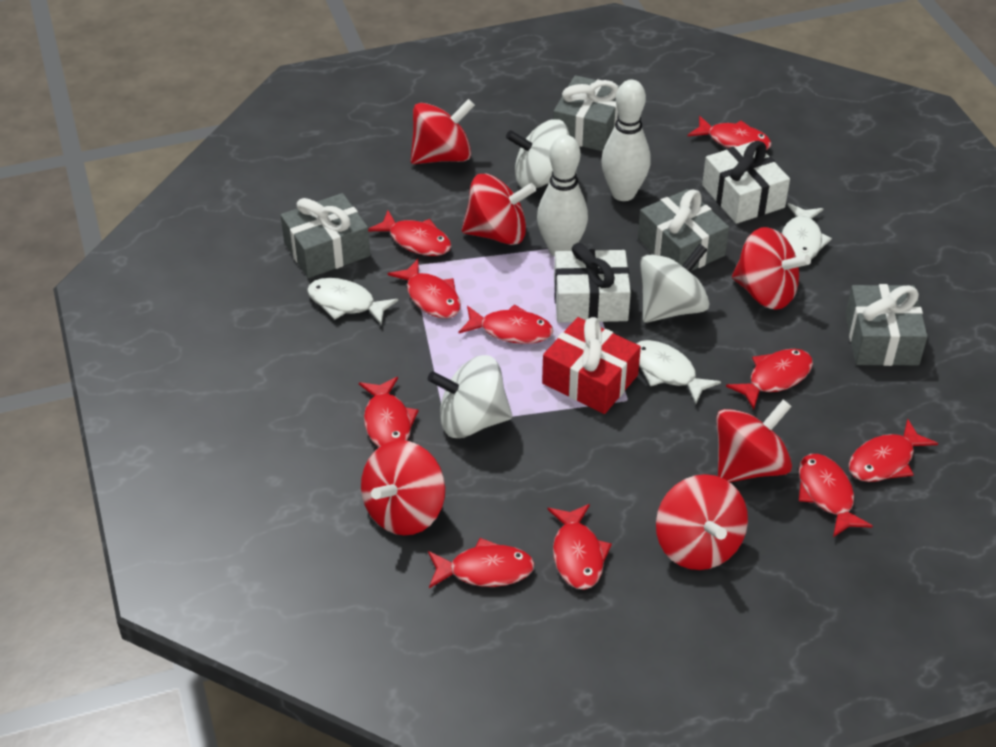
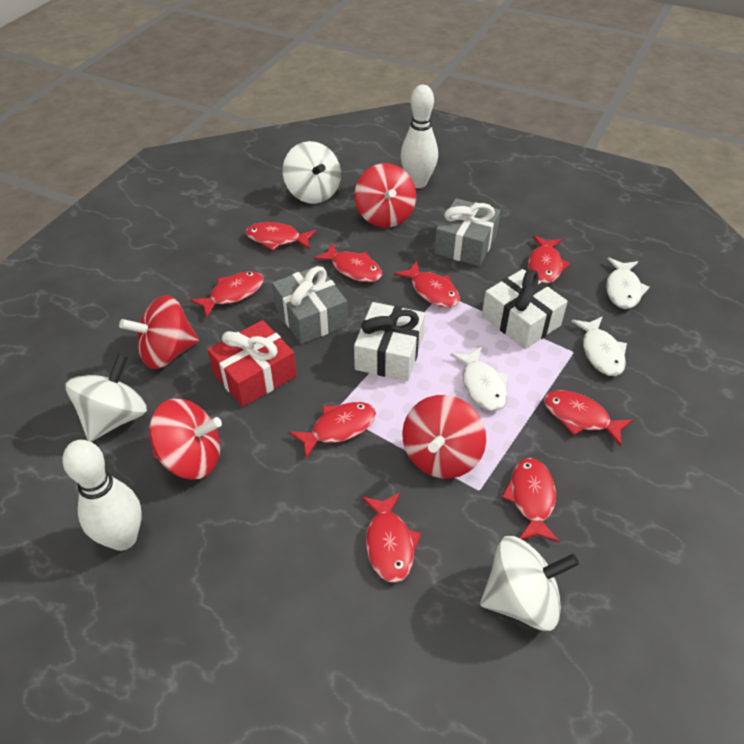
grey gift: 4 -> 2
red fish: 10 -> 9
red spinning top: 6 -> 4

